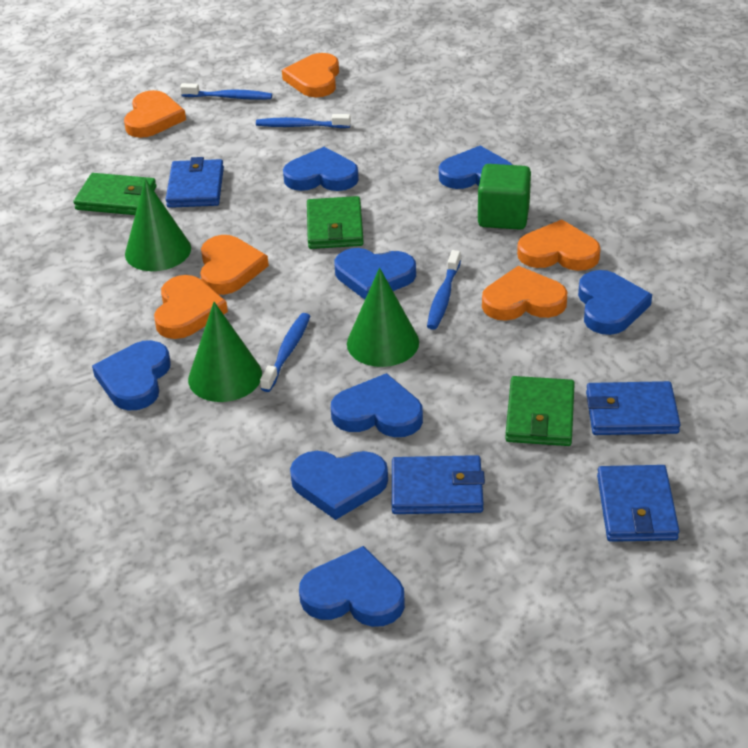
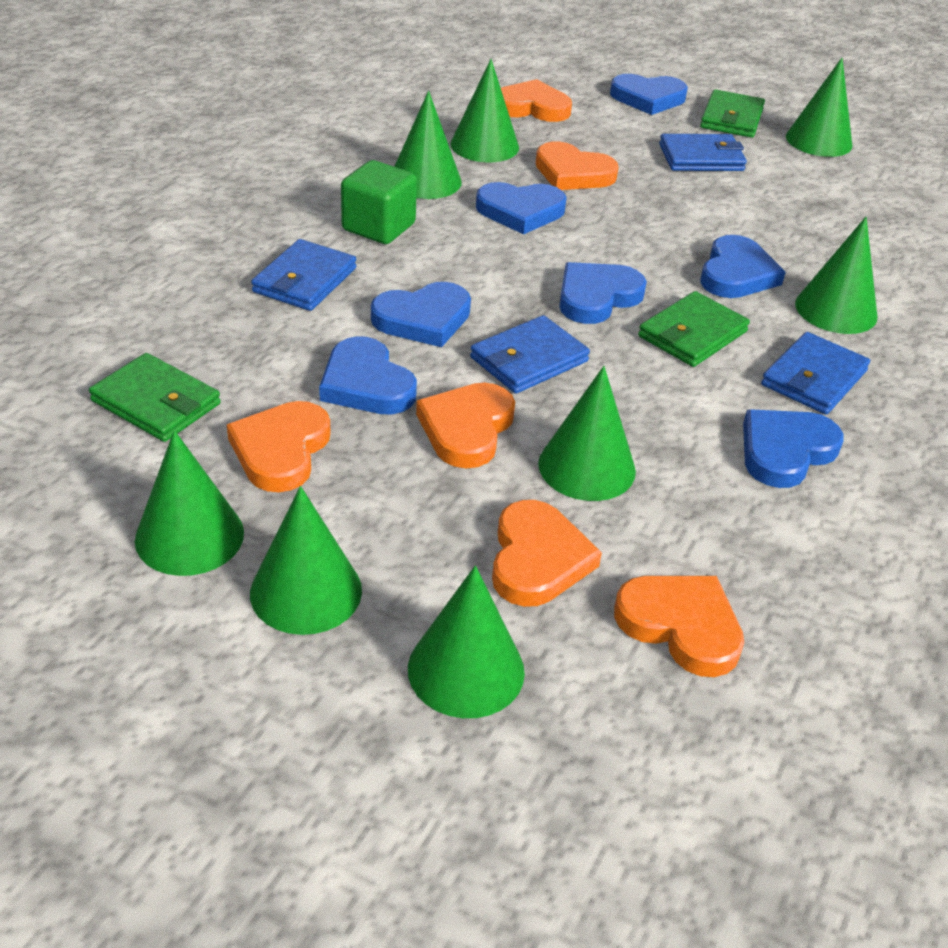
blue heart: 8 -> 7
blue toothbrush: 4 -> 0
green cone: 3 -> 8

